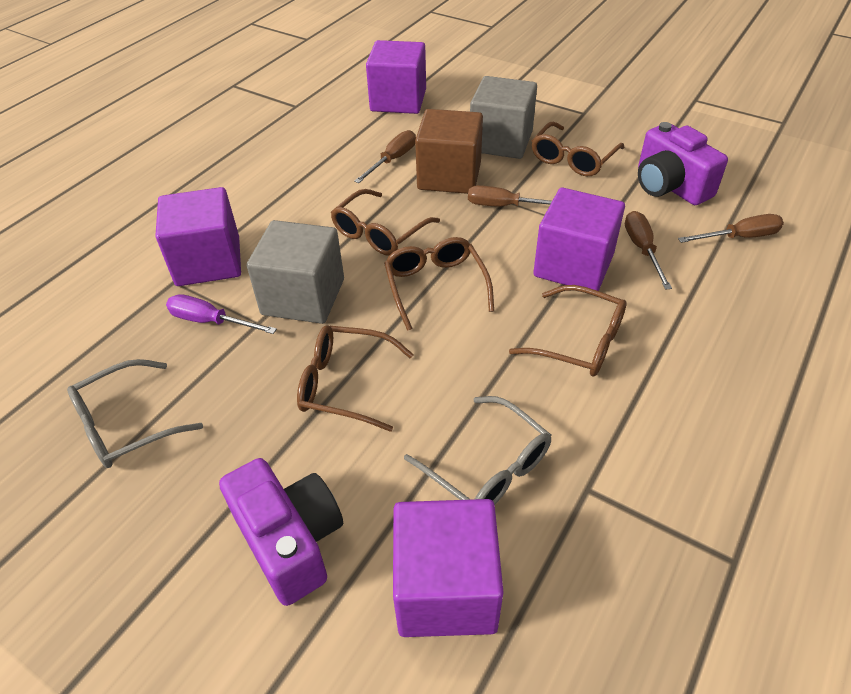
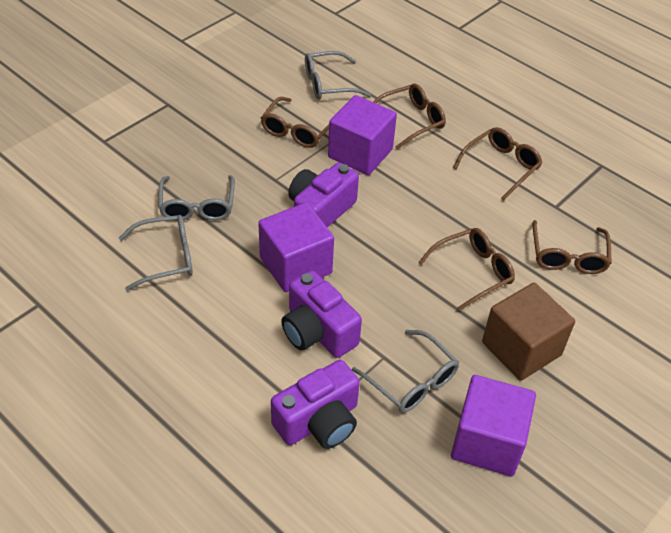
brown screwdriver: 4 -> 0
grey cube: 2 -> 0
grey glasses: 2 -> 4
purple camera: 2 -> 3
purple cube: 4 -> 3
purple screwdriver: 1 -> 0

